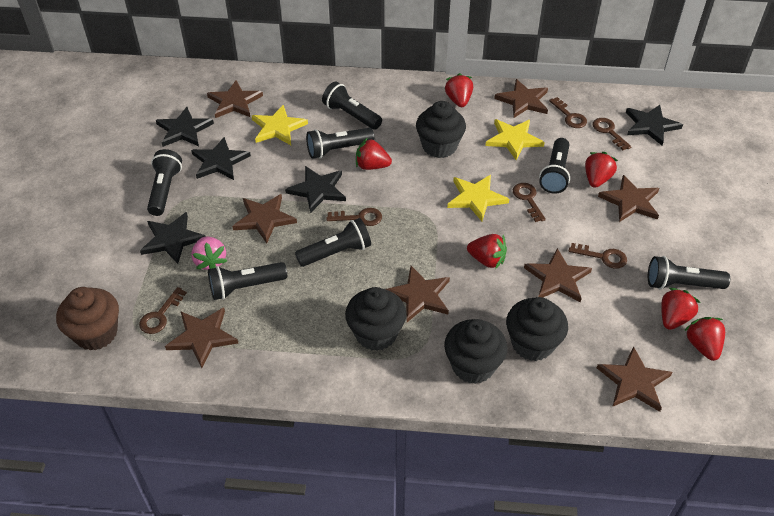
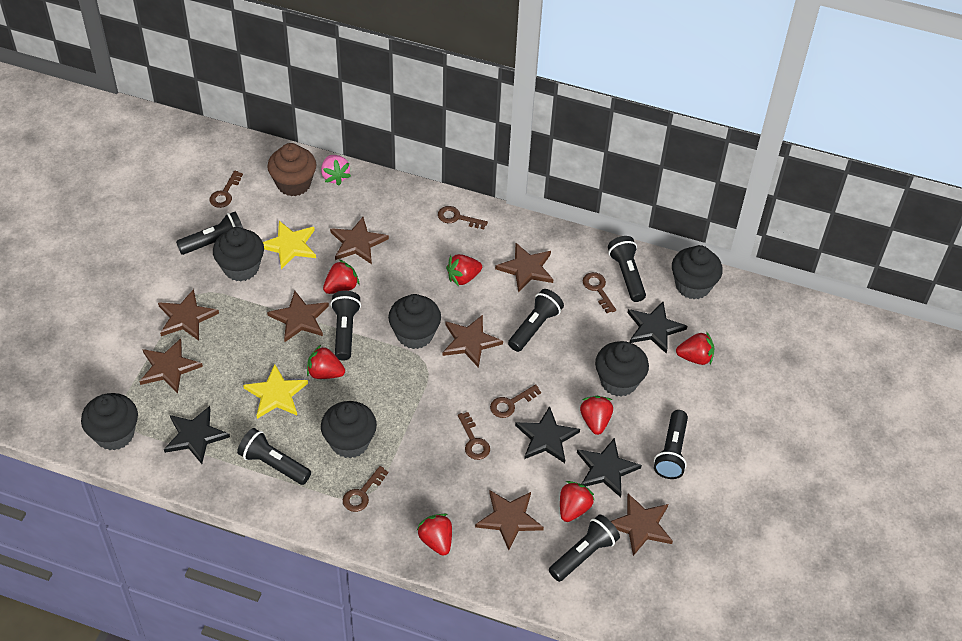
black cupcake: 4 -> 6
black star: 5 -> 4
red strawberry: 6 -> 7
yellow star: 3 -> 2

